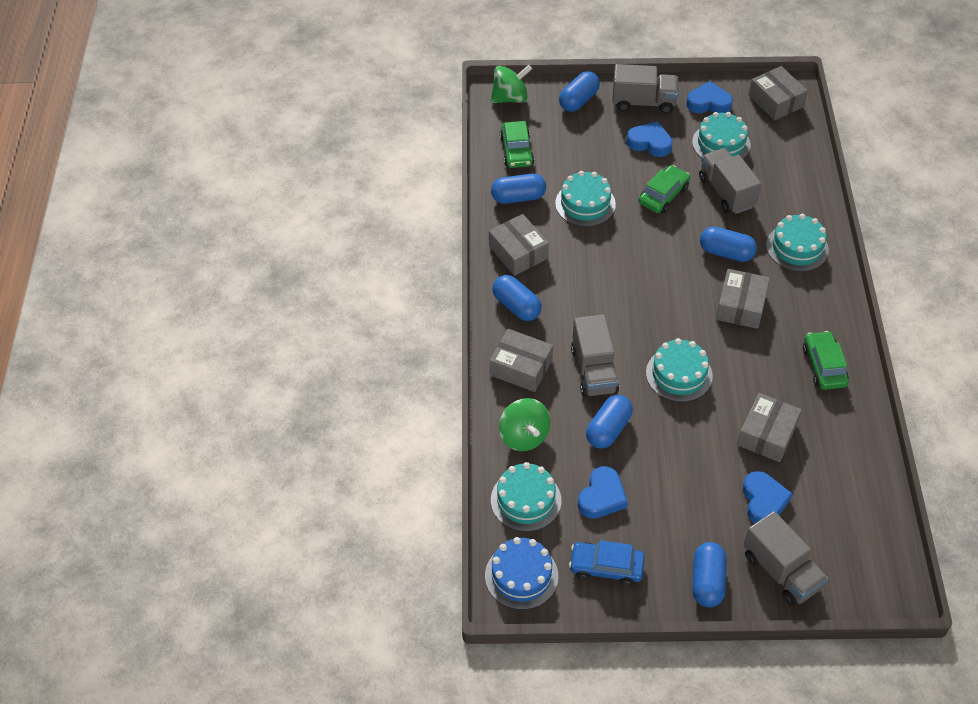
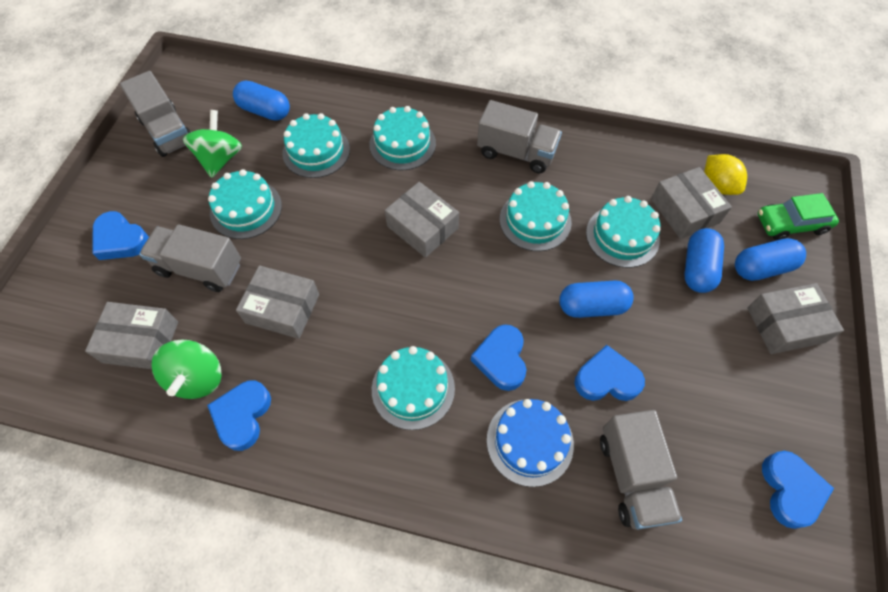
blue capsule: 6 -> 4
blue car: 1 -> 0
blue heart: 4 -> 5
green car: 3 -> 1
turquoise cake: 5 -> 6
yellow lemon: 0 -> 1

